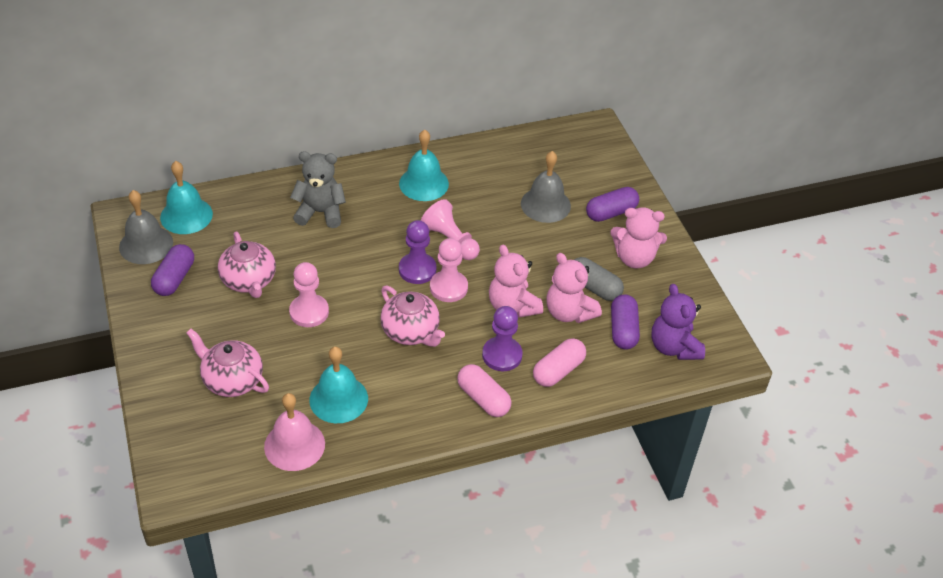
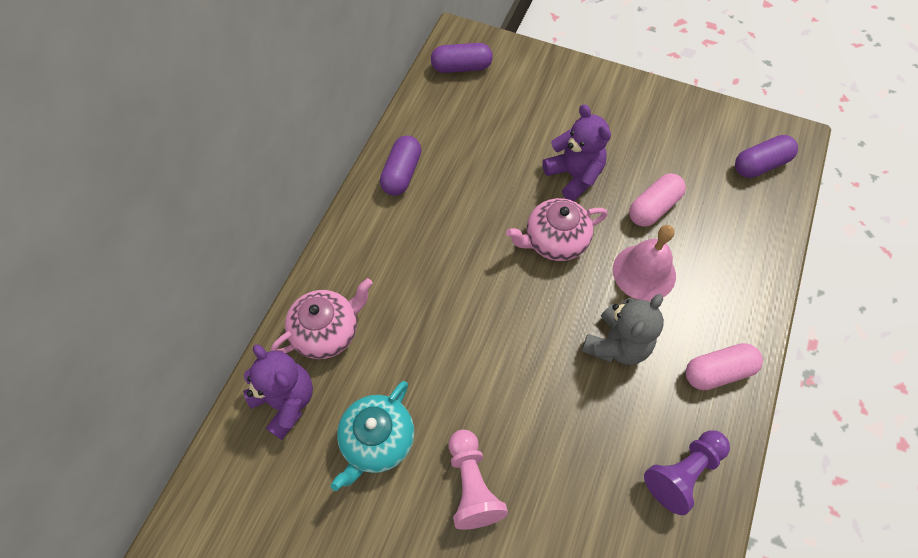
grey bell: 2 -> 0
grey capsule: 1 -> 0
pink pawn: 3 -> 1
pink teapot: 3 -> 2
pink teddy bear: 3 -> 0
purple pawn: 2 -> 1
purple teddy bear: 1 -> 2
turquoise bell: 3 -> 0
turquoise teapot: 0 -> 1

